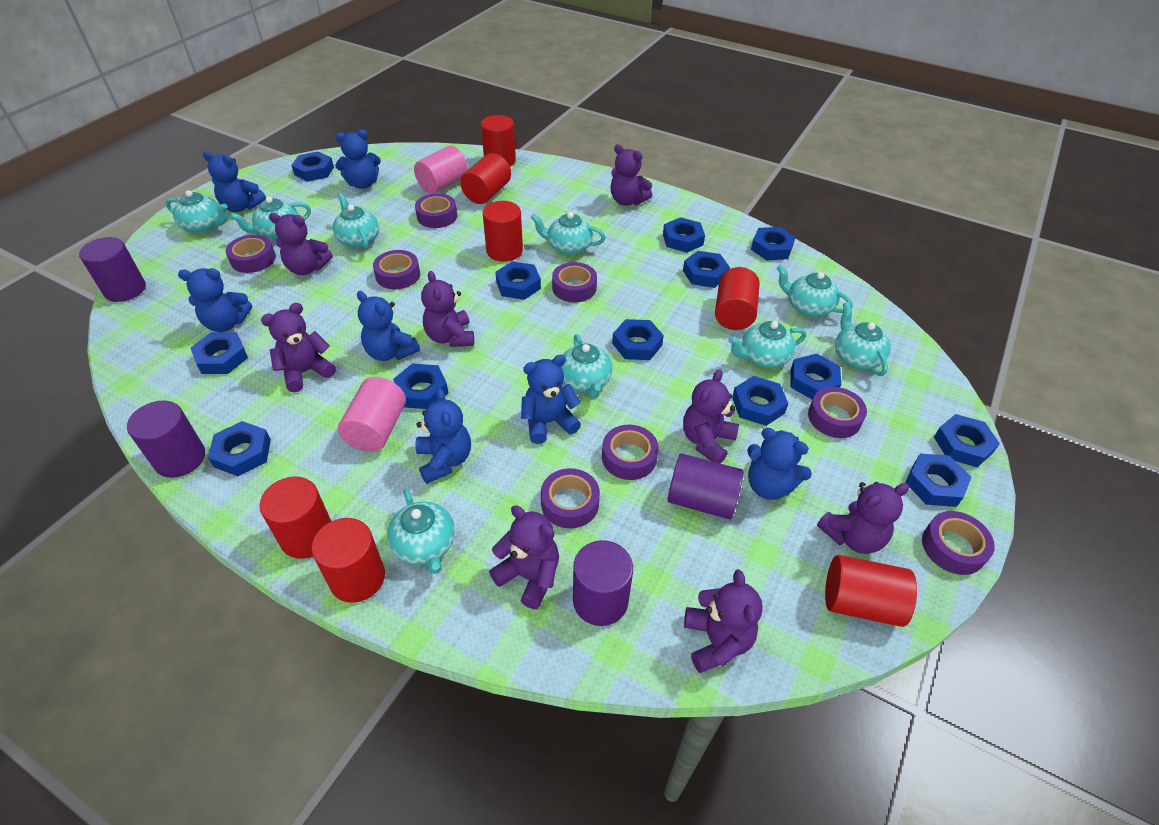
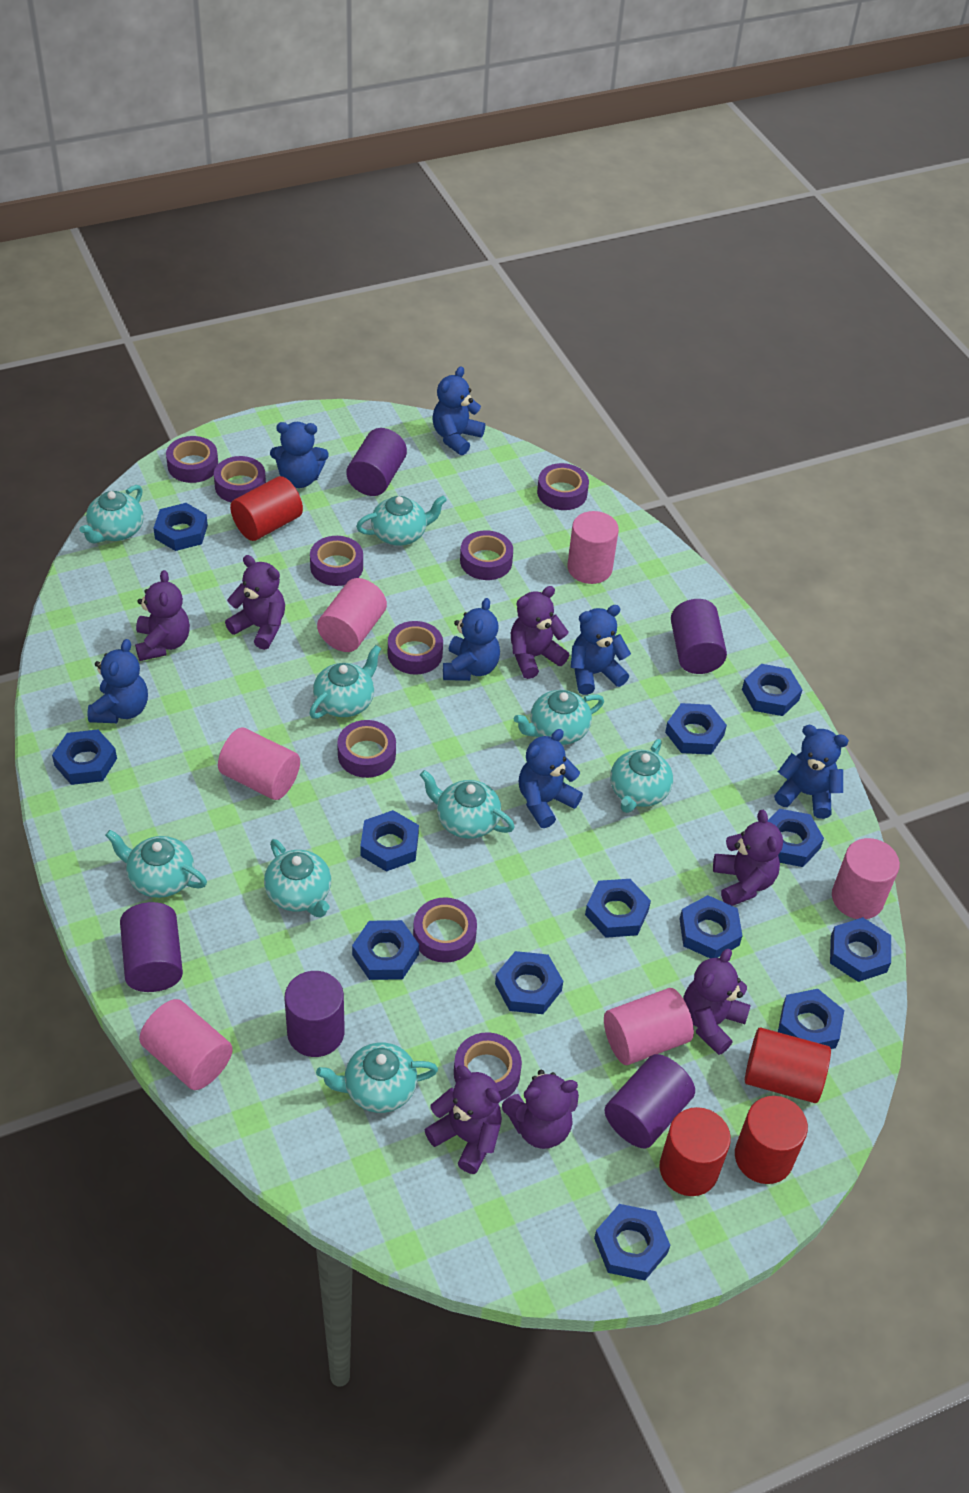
pink cylinder: 2 -> 6
purple cylinder: 4 -> 5
purple tape: 8 -> 9
purple teddy bear: 8 -> 7
red cylinder: 7 -> 4

